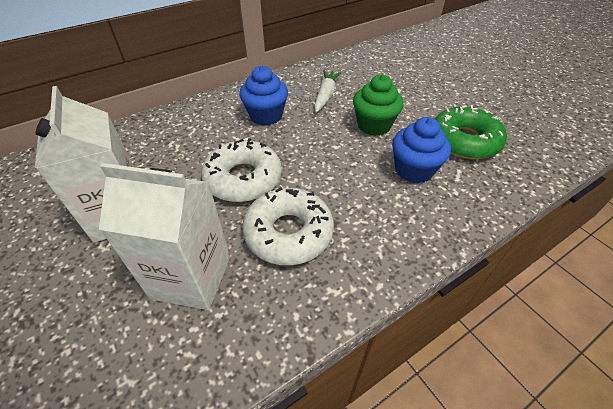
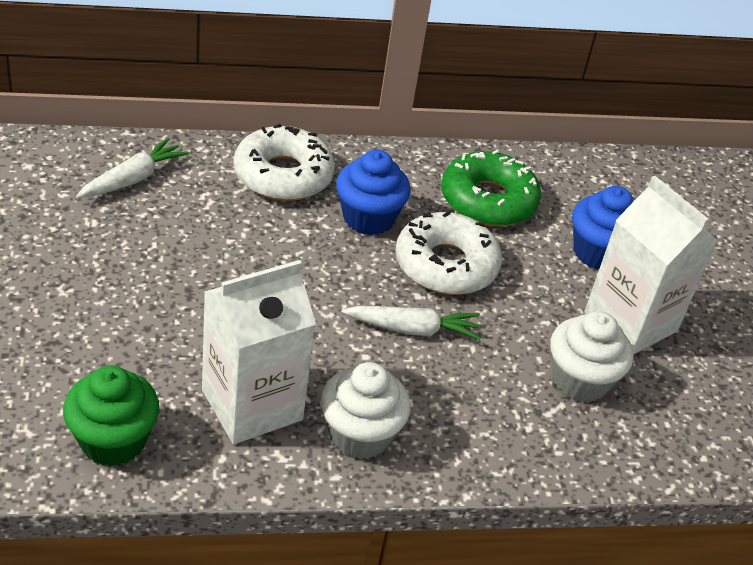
white carrot: 1 -> 2
white cupcake: 0 -> 2

